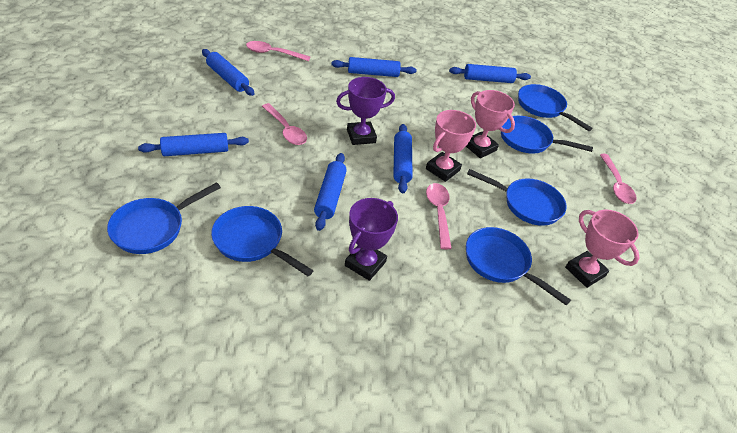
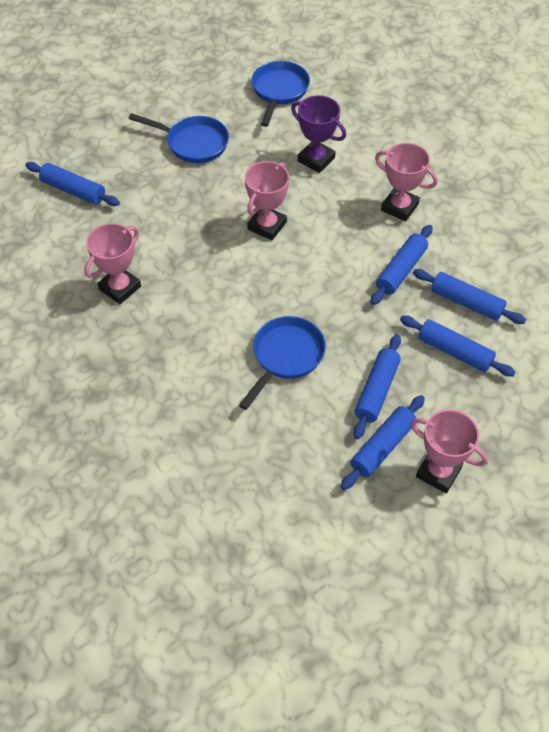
blue pan: 6 -> 3
pink spoon: 4 -> 0
pink trophy: 3 -> 4
purple trophy: 2 -> 1

